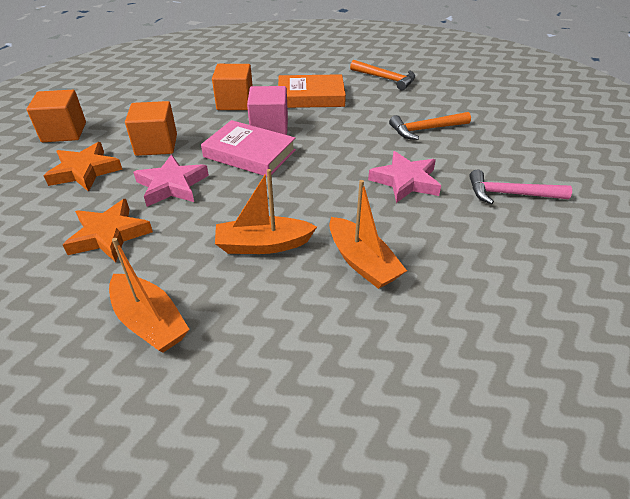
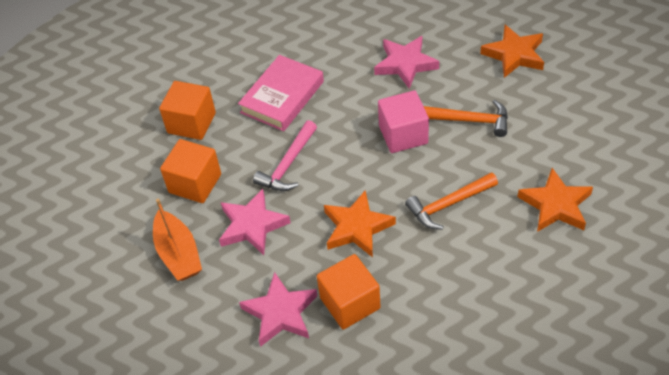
orange boat: 3 -> 1
orange book: 1 -> 0
orange star: 2 -> 3
pink star: 2 -> 3

